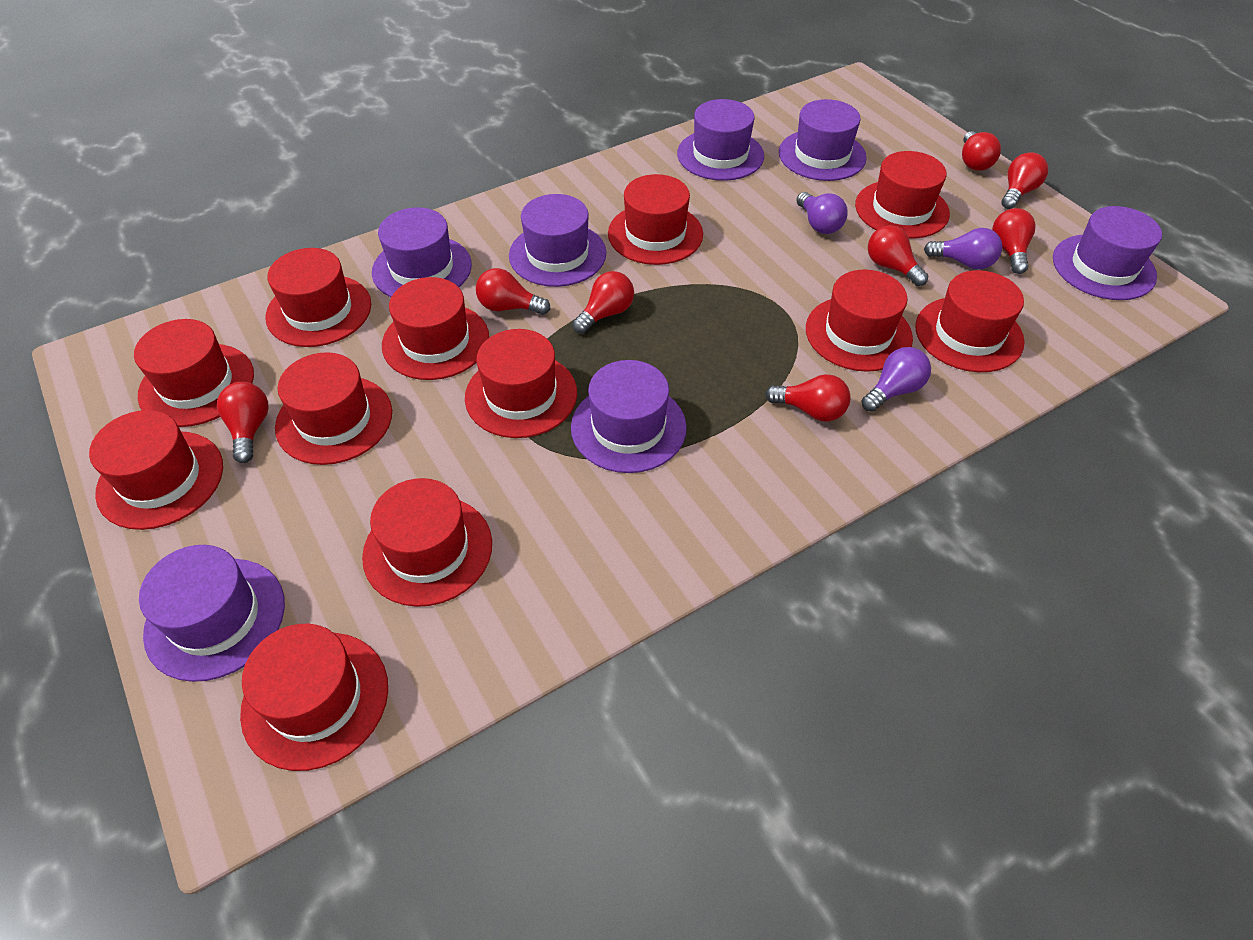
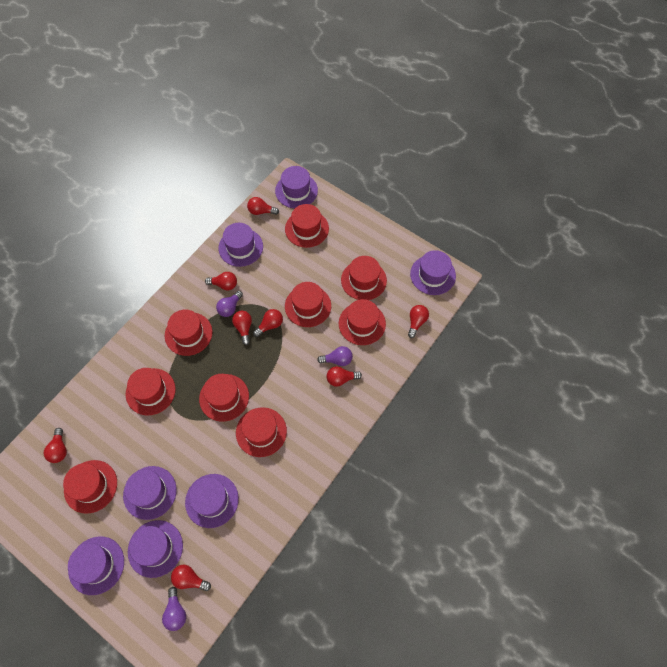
red hat: 12 -> 9

